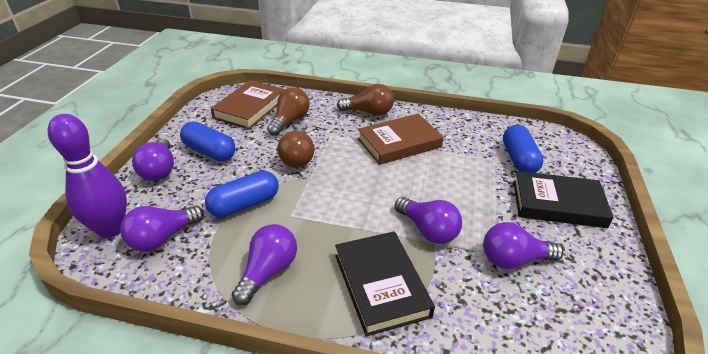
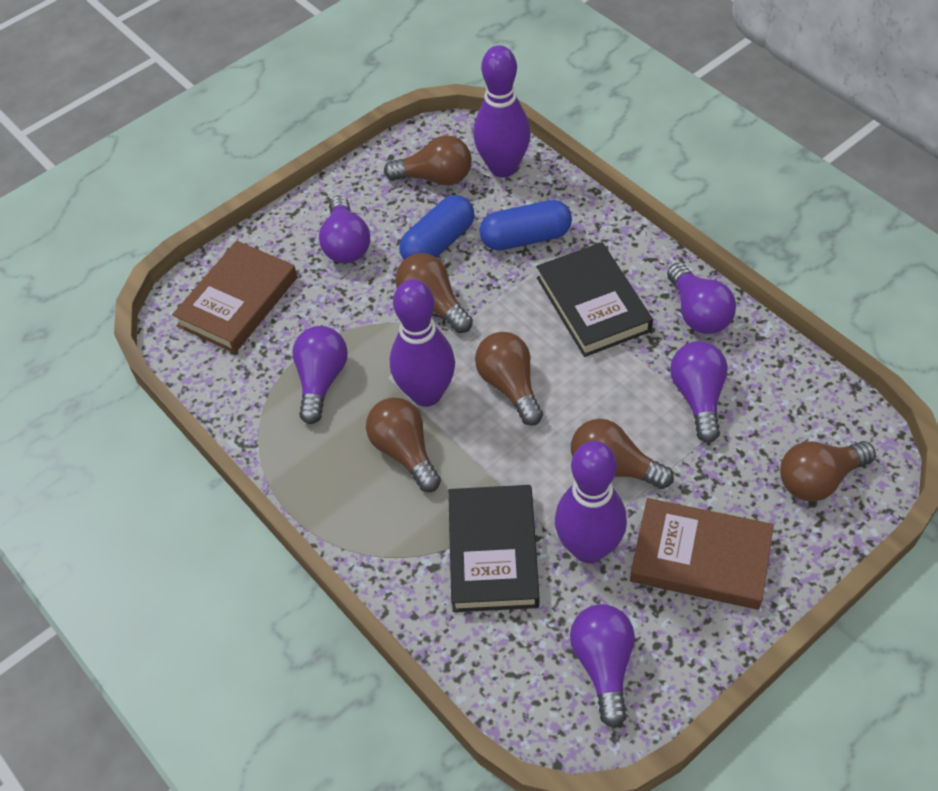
blue capsule: 3 -> 2
brown light bulb: 3 -> 6
purple bowling pin: 1 -> 3

